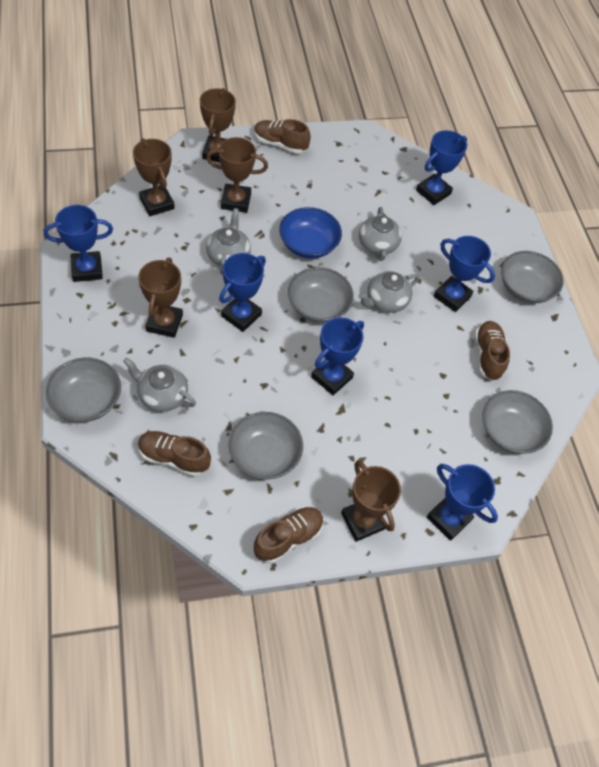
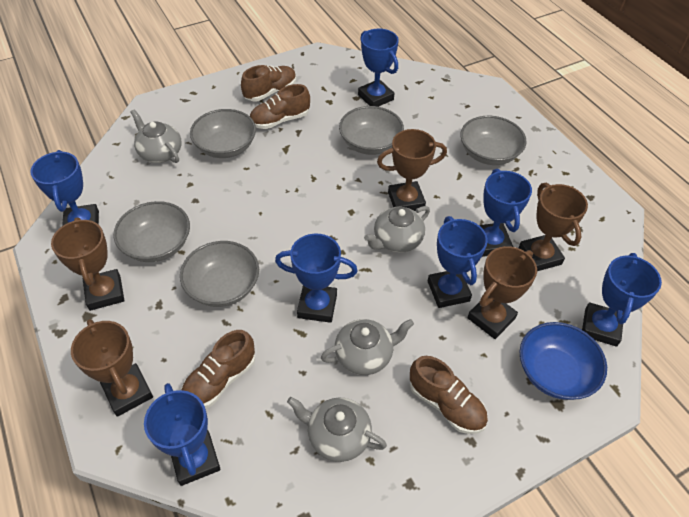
blue trophy: 6 -> 7

